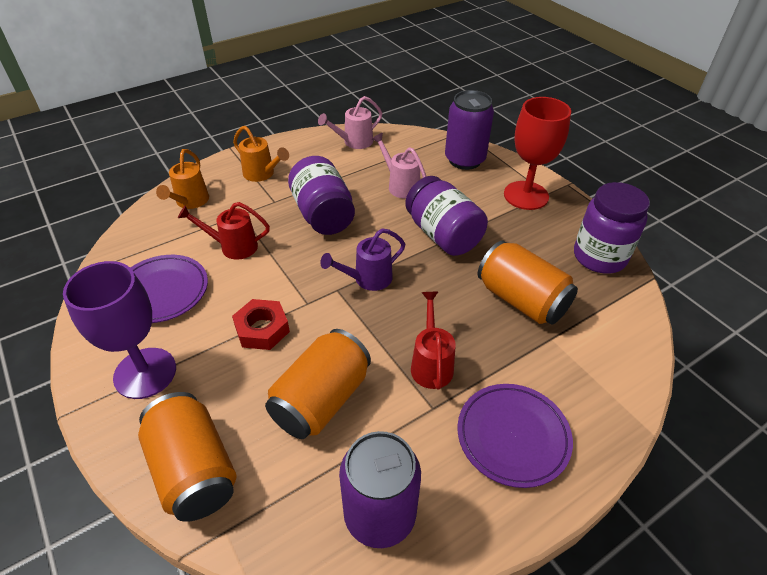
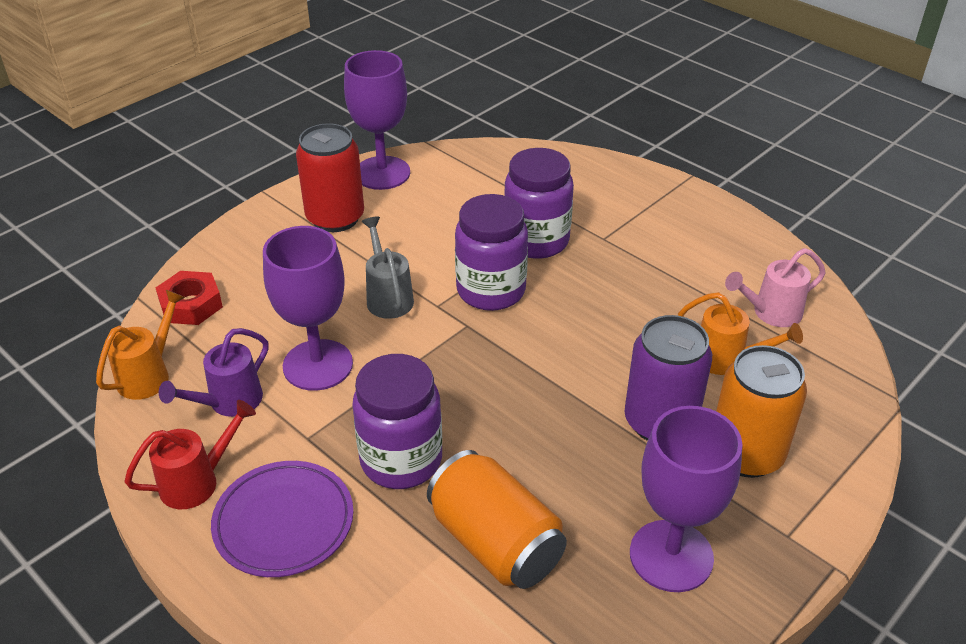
grey watering can: 0 -> 1
orange can: 3 -> 2
pink watering can: 2 -> 1
purple can: 2 -> 1
purple goblet: 1 -> 3
purple plate: 2 -> 1
red can: 0 -> 1
red goblet: 1 -> 0
red watering can: 2 -> 1

